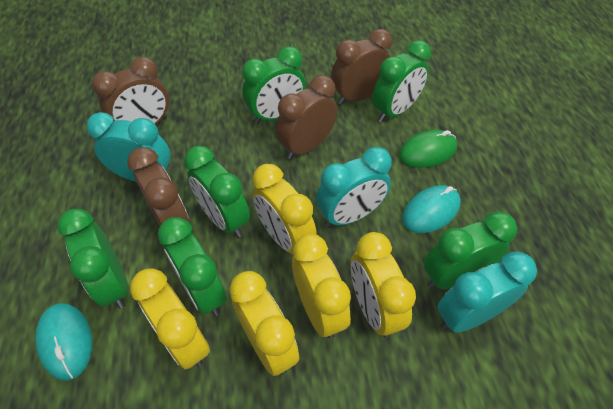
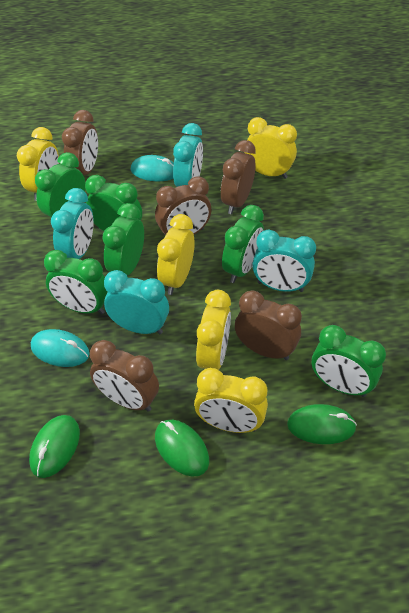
brown clock: 4 -> 5
green mouse: 1 -> 3
turquoise clock: 3 -> 4

